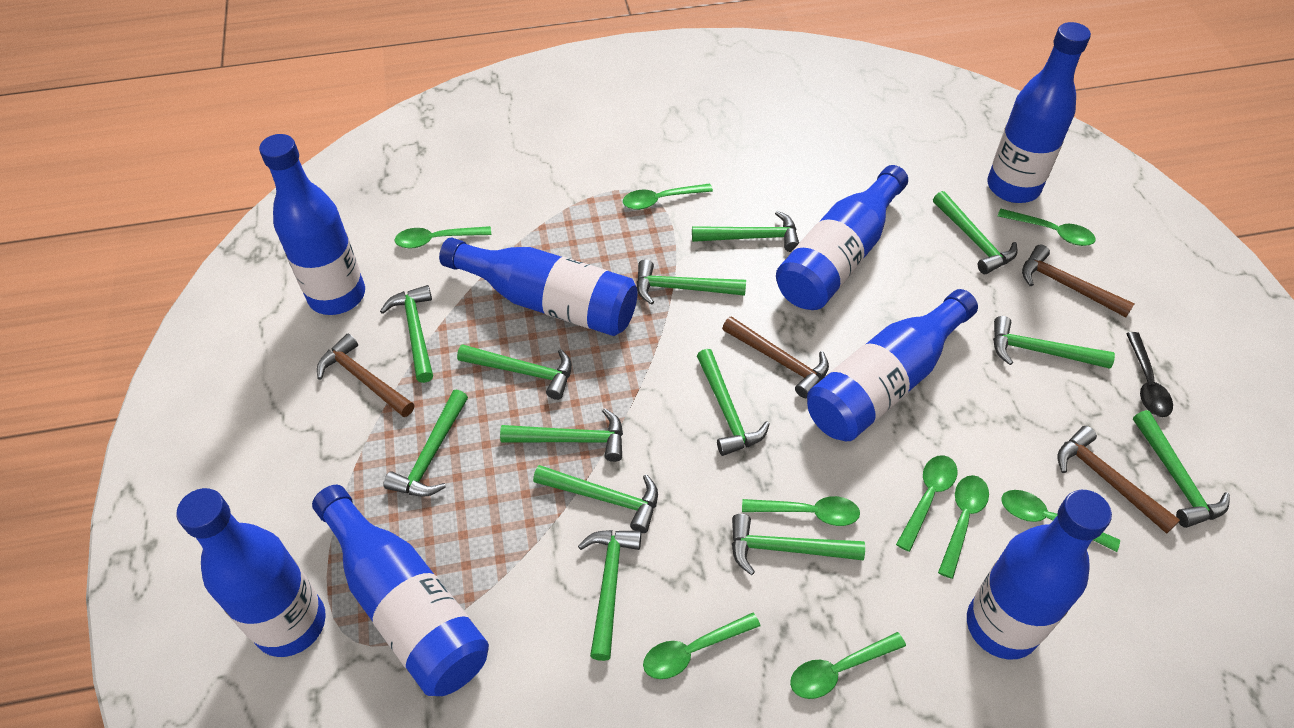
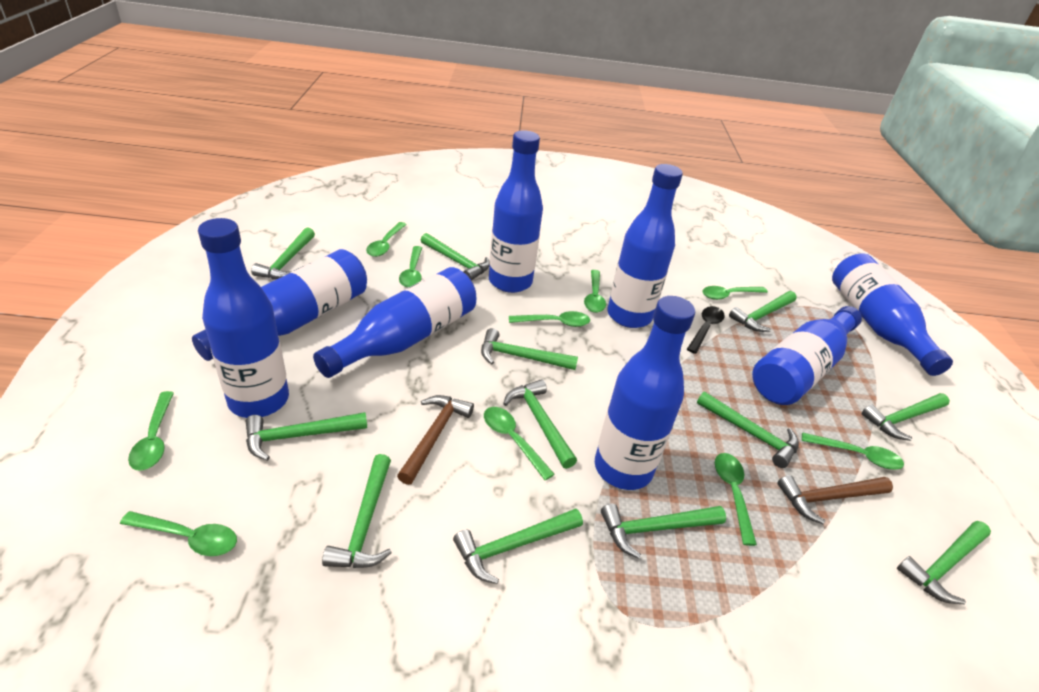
brown hammer: 4 -> 2
green hammer: 13 -> 12
green spoon: 9 -> 10

